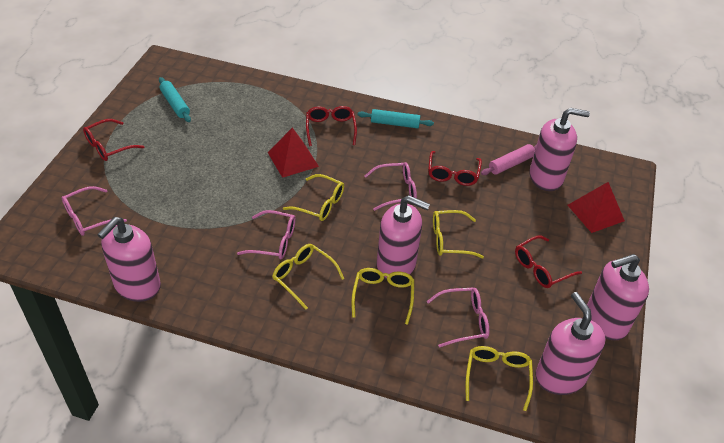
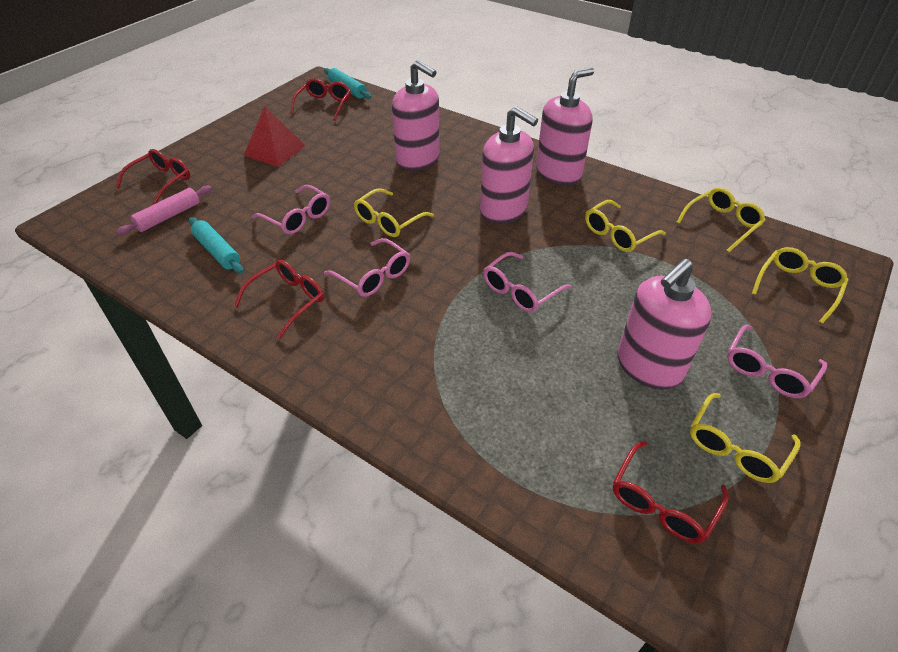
pink soap dispenser: 5 -> 4
red pyramid: 2 -> 1

